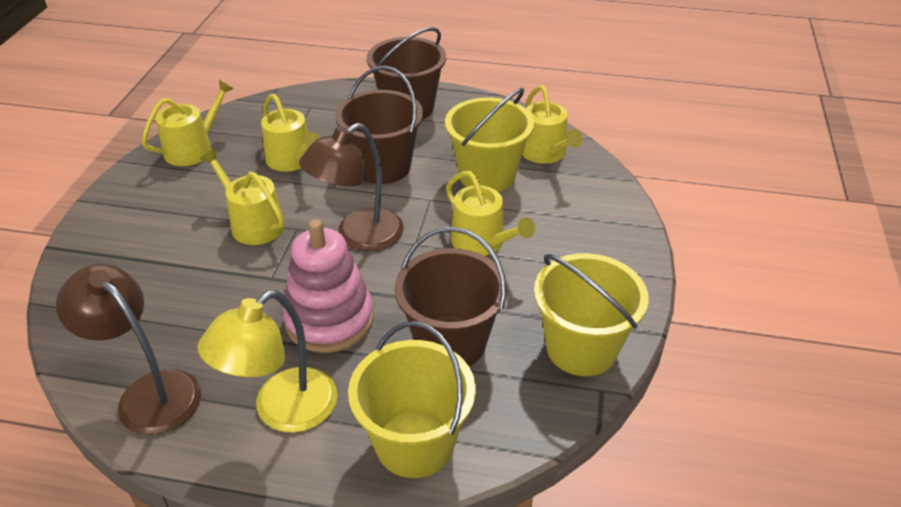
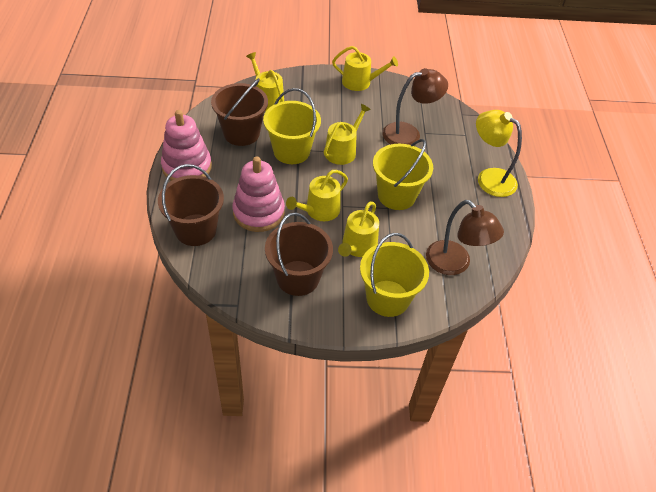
pink stacking toy: 1 -> 2

